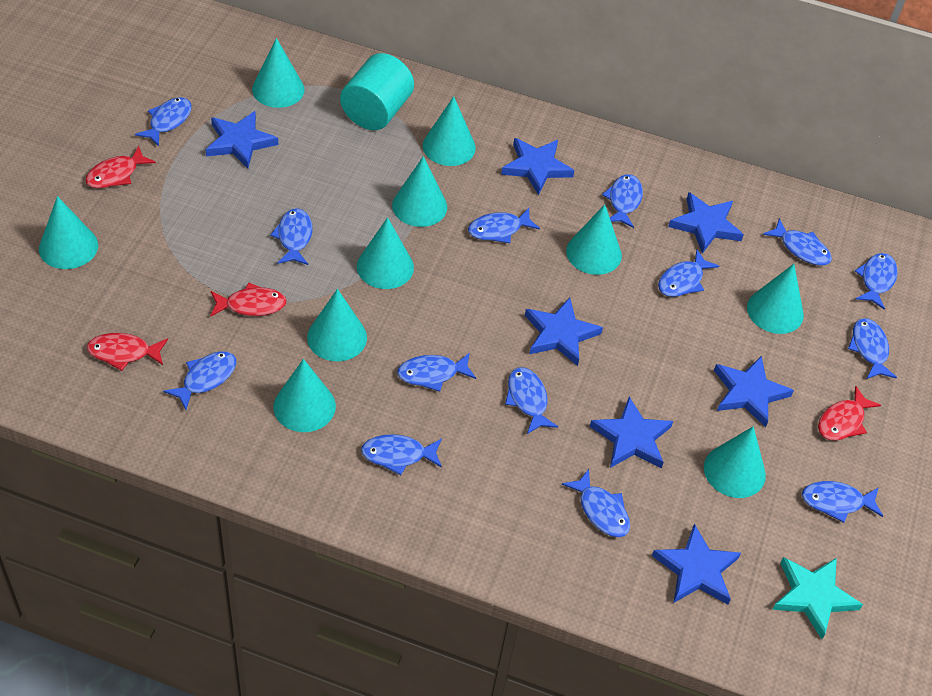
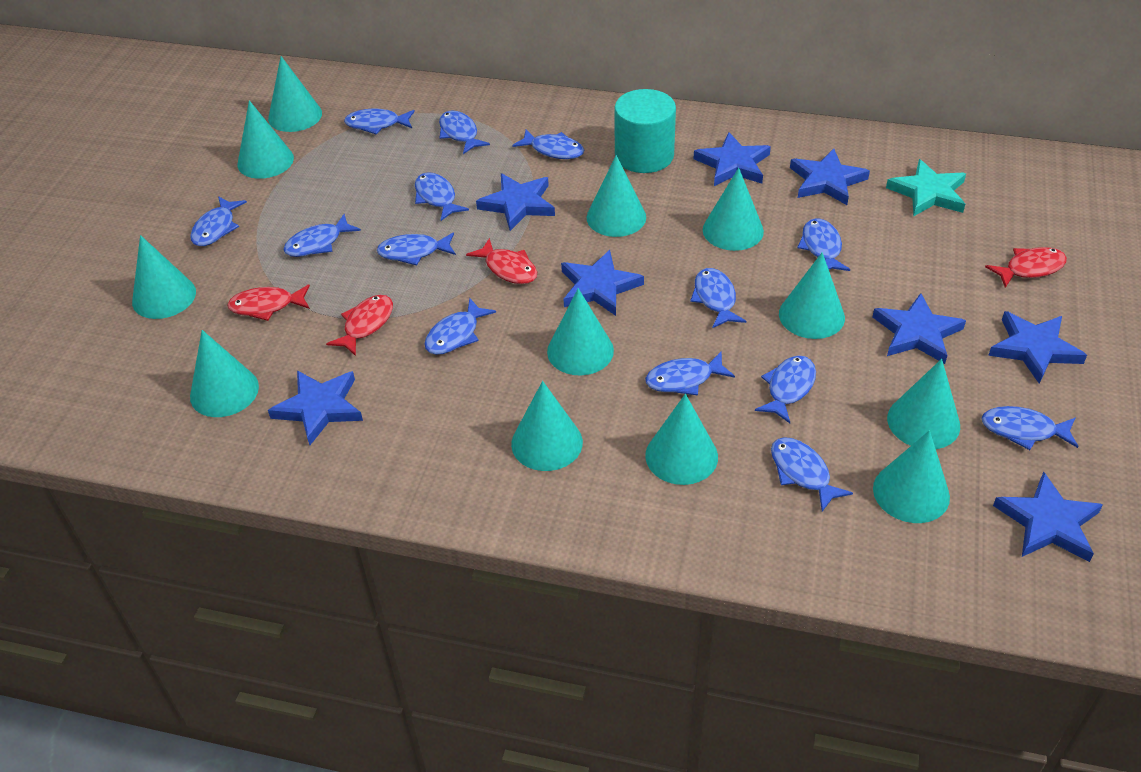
blue star: 7 -> 8
turquoise cone: 10 -> 12

